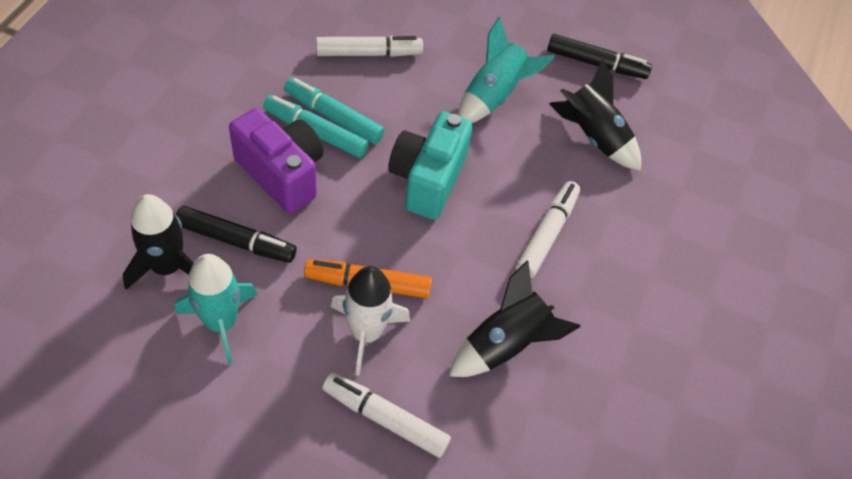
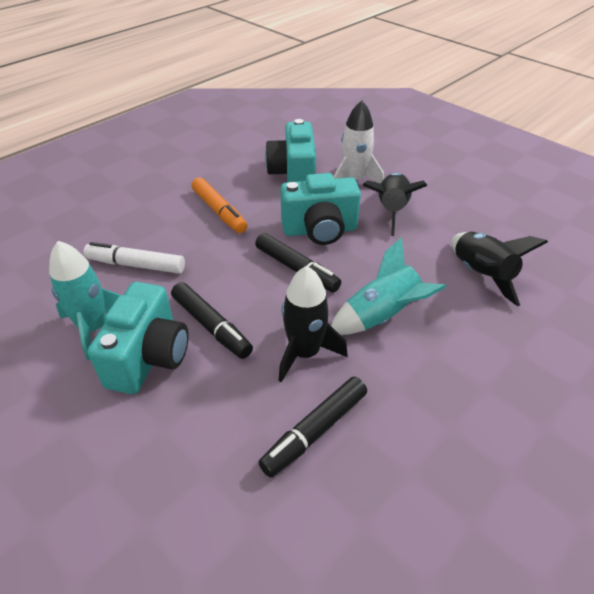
black marker: 2 -> 3
purple camera: 1 -> 0
turquoise camera: 1 -> 3
turquoise marker: 2 -> 0
white marker: 3 -> 1

